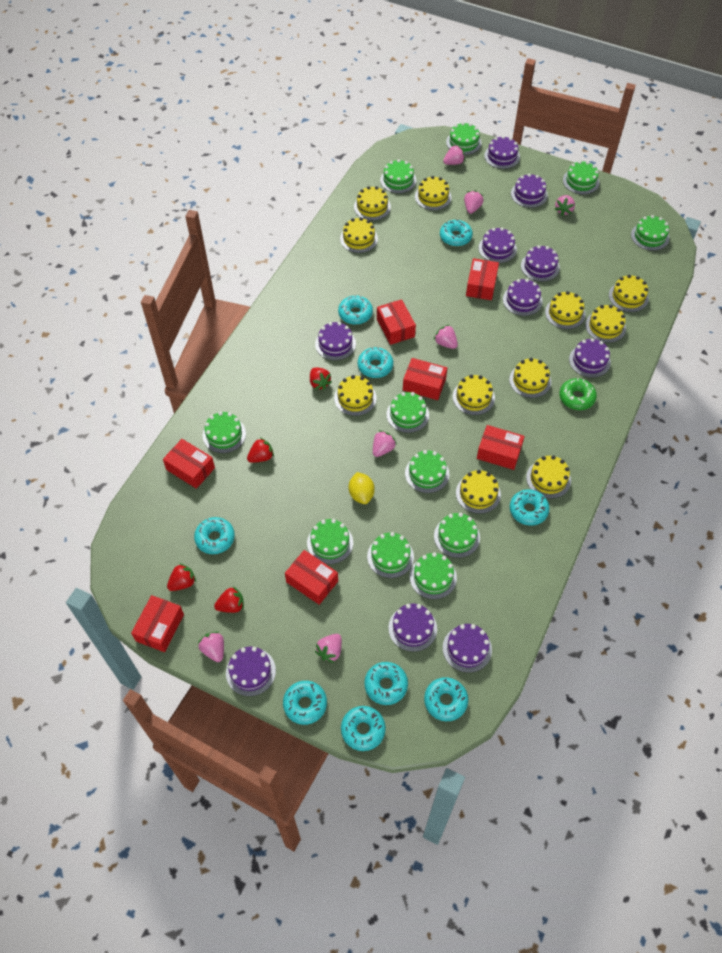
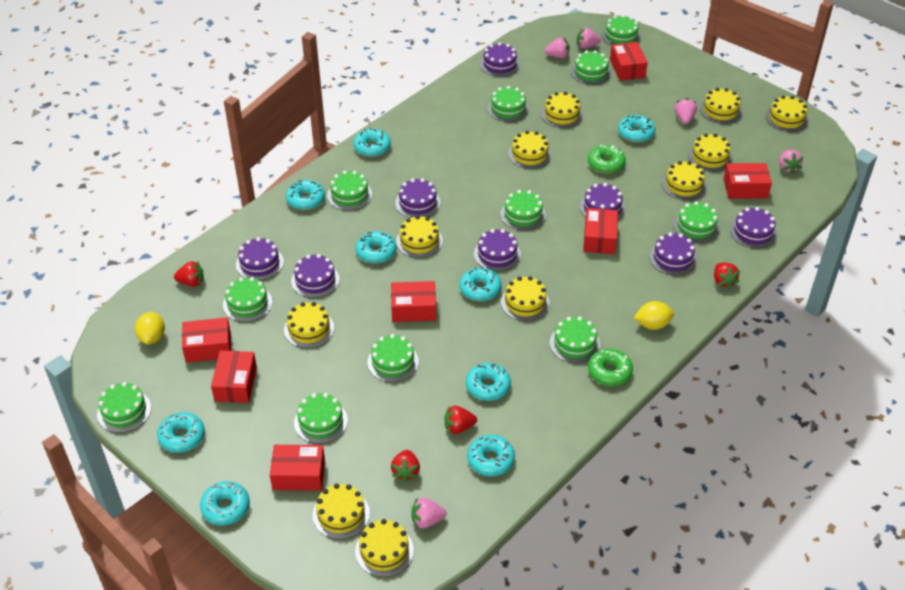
green donut: 1 -> 2
pink strawberry: 7 -> 5
purple cake: 10 -> 8
yellow lemon: 1 -> 2

